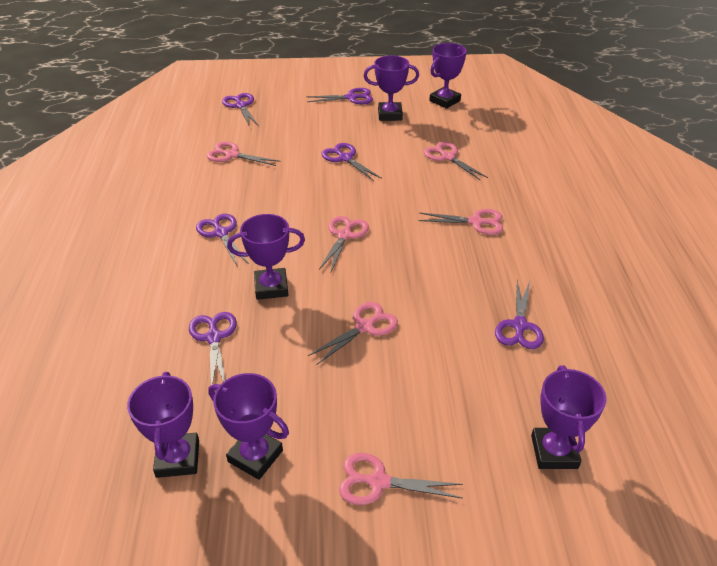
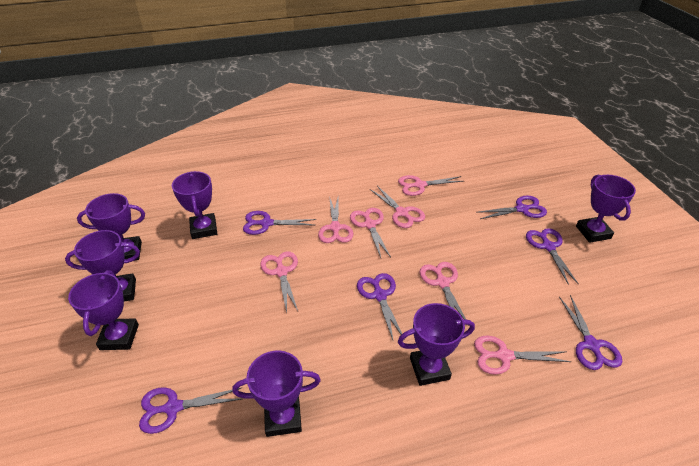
pink scissors: 6 -> 7
purple trophy: 6 -> 7

